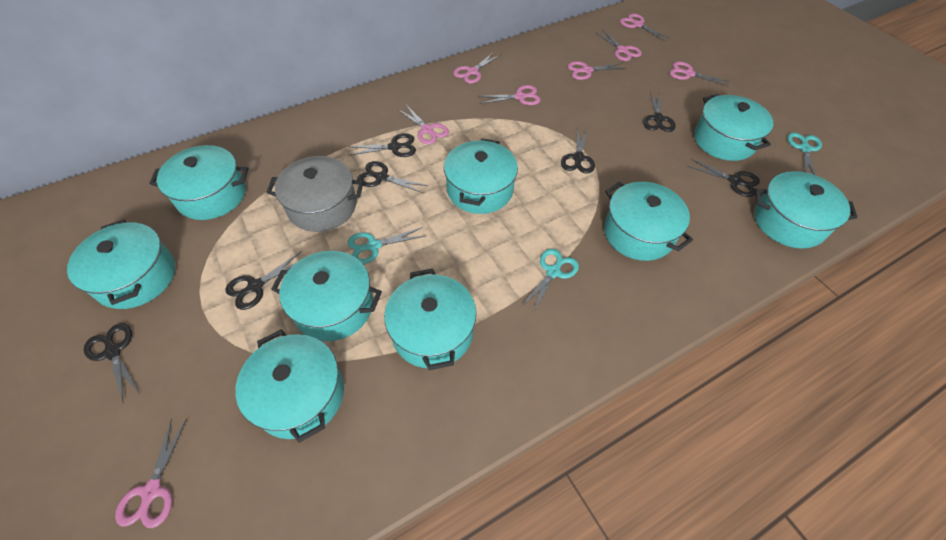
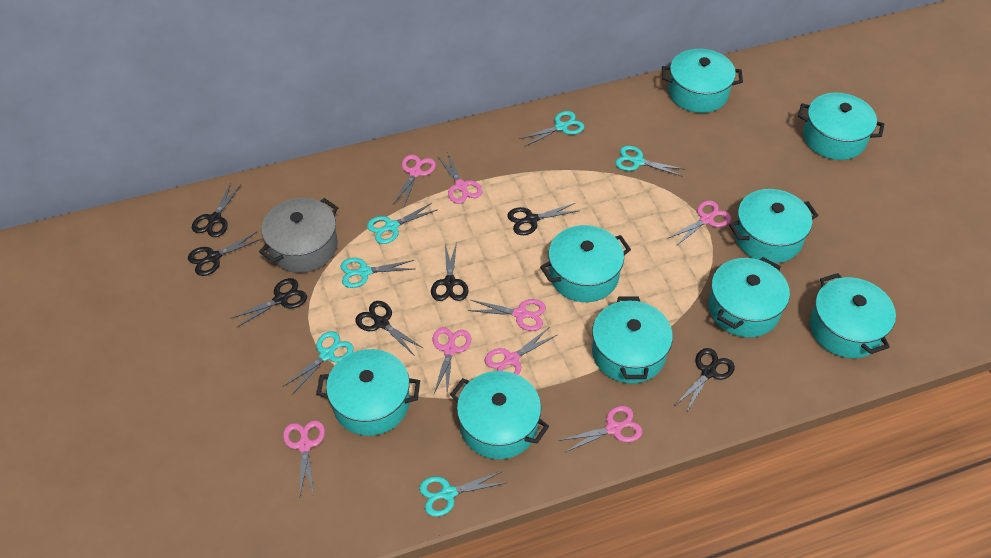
turquoise scissors: 3 -> 6

